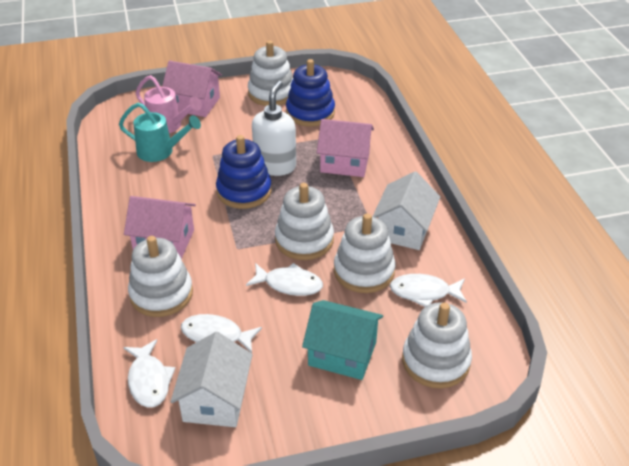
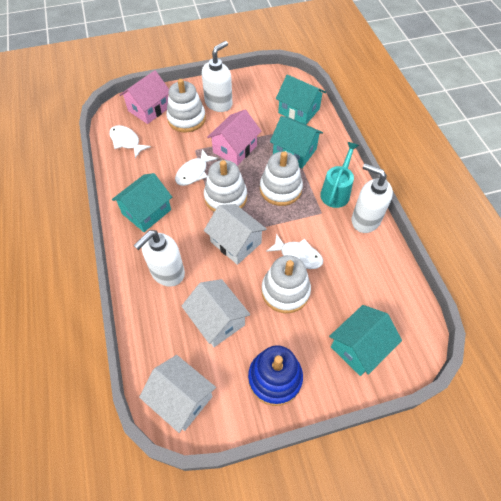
blue stacking toy: 2 -> 1
pink house: 3 -> 2
pink watering can: 1 -> 0
turquoise house: 1 -> 4
white fish: 4 -> 3
white house: 2 -> 3
white soap dispenser: 1 -> 3
white stacking toy: 5 -> 4

